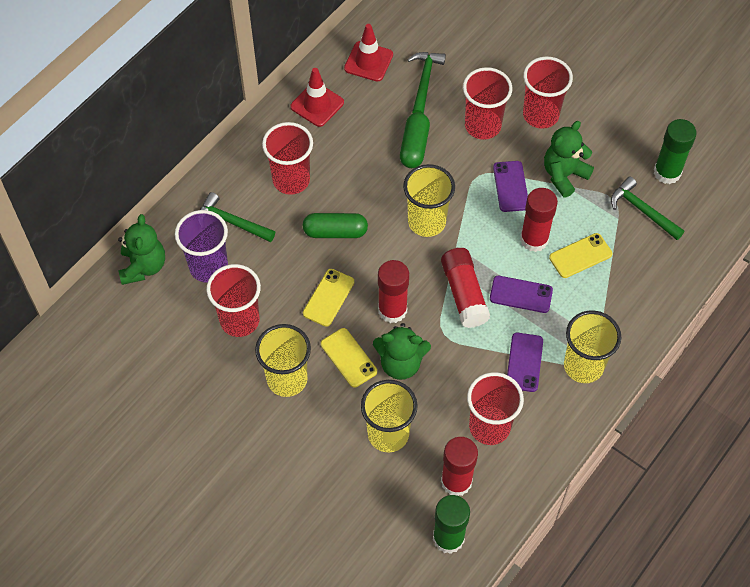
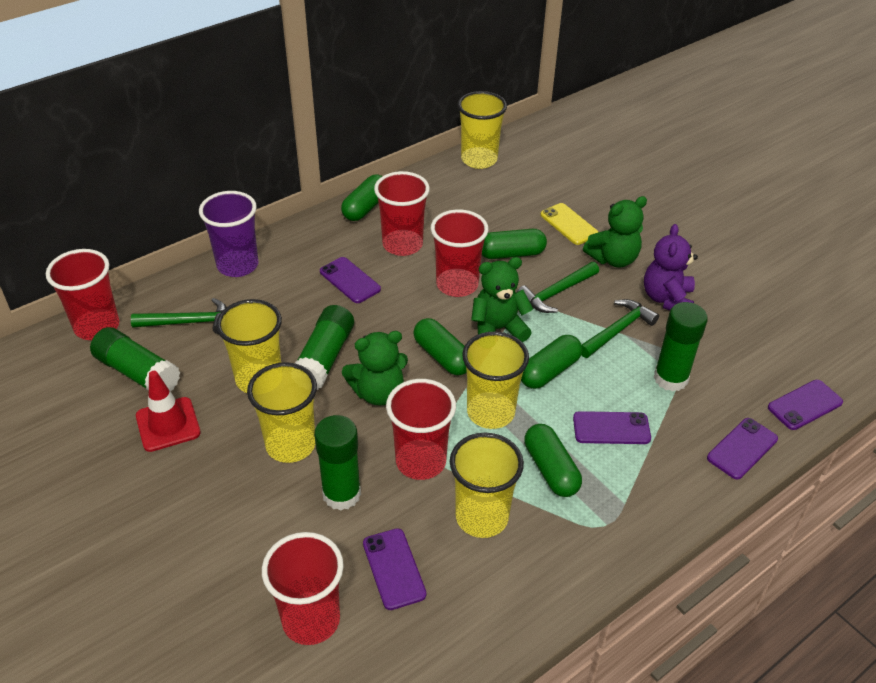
green capsule: 2 -> 5
green glue stick: 2 -> 4
purple phone: 3 -> 5
purple teddy bear: 0 -> 1
red glue stick: 4 -> 0
red traffic cone: 2 -> 1
yellow cup: 4 -> 5
yellow phone: 3 -> 1

